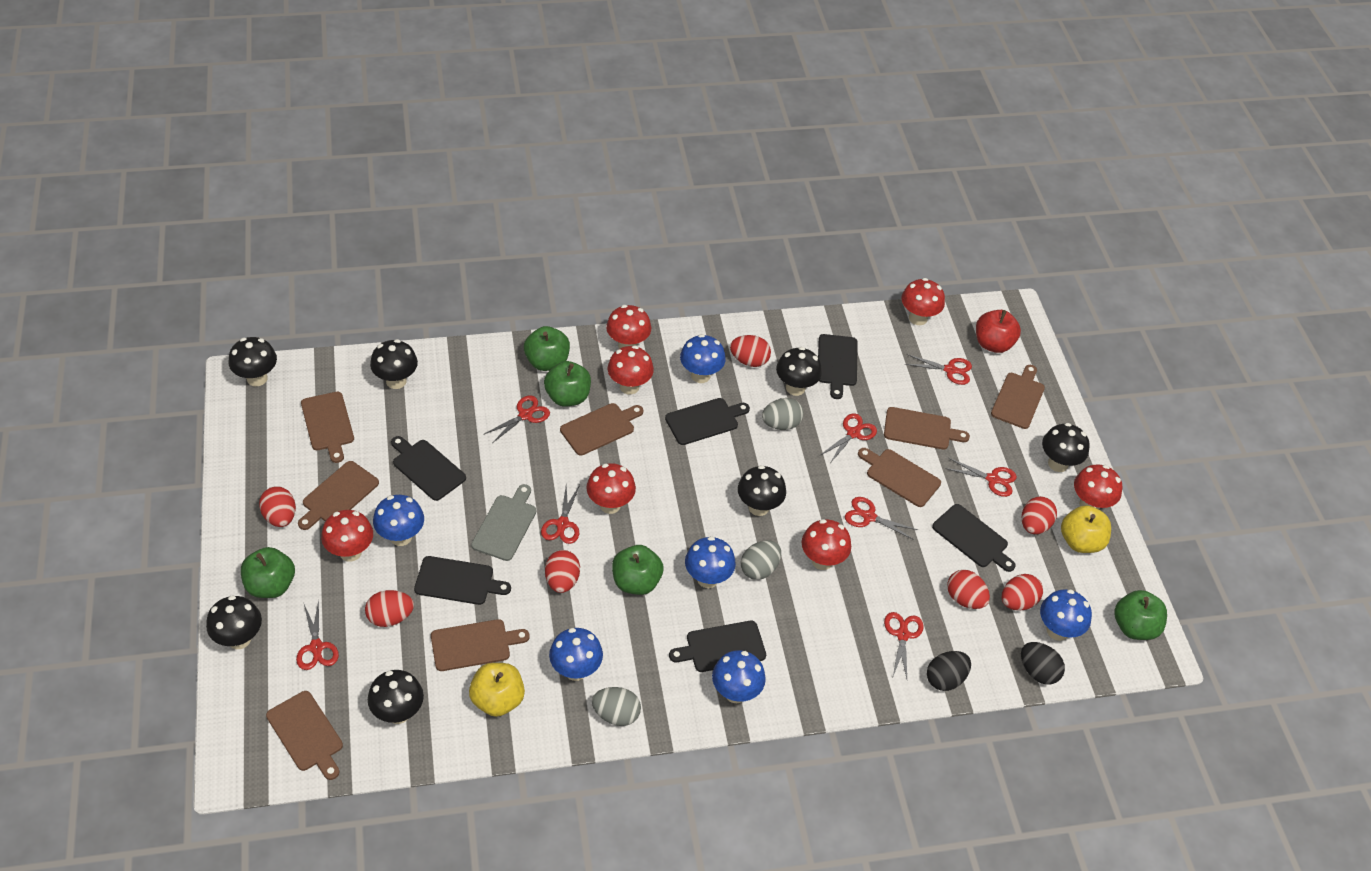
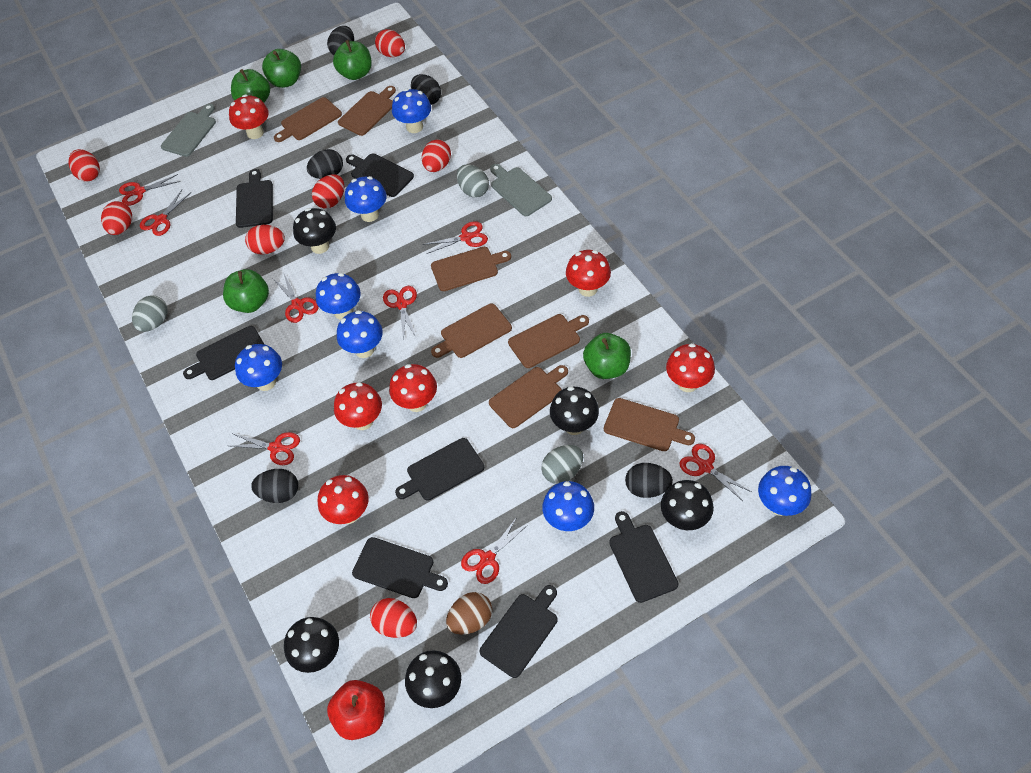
black cutting board: 6 -> 7
black egg: 2 -> 5
black mushroom: 7 -> 5
blue mushroom: 6 -> 7
brown cutting board: 8 -> 7
brown egg: 0 -> 1
grey cutting board: 1 -> 2
red mushroom: 7 -> 6
yellow apple: 2 -> 0

